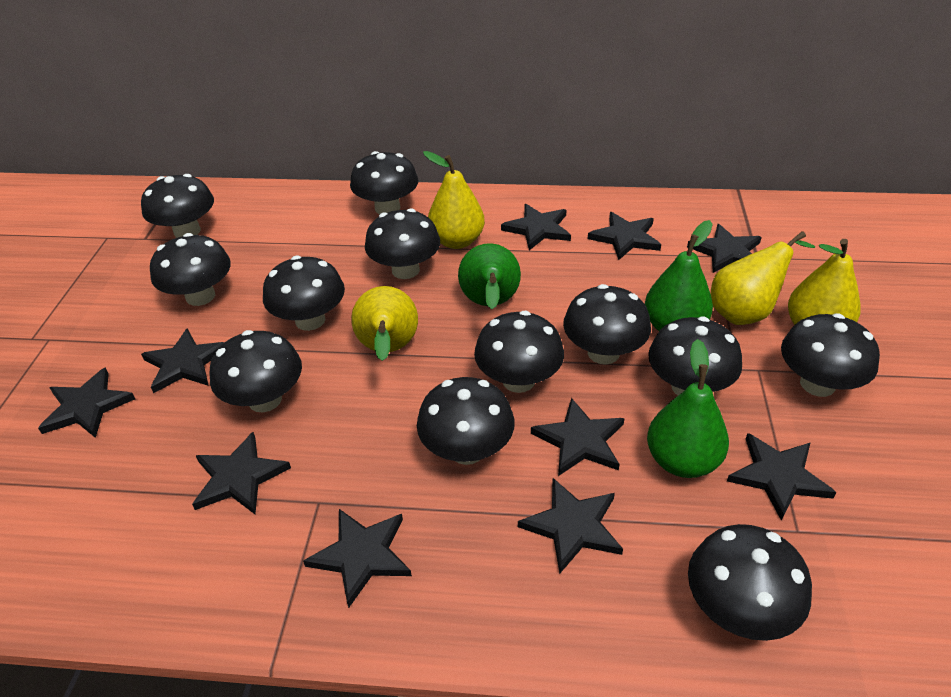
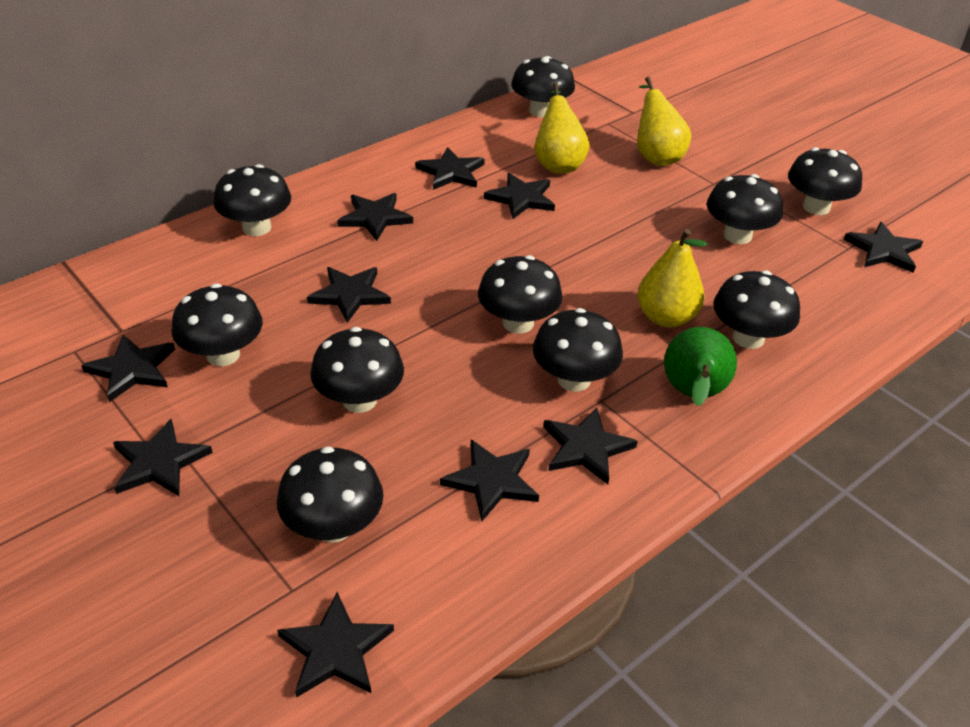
black mushroom: 12 -> 10
green pear: 3 -> 1
yellow pear: 4 -> 3

